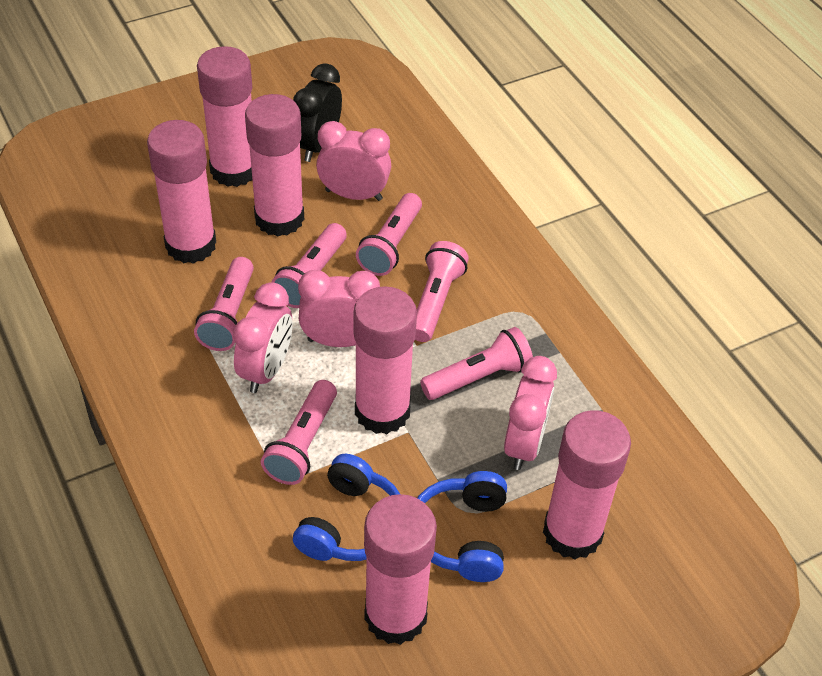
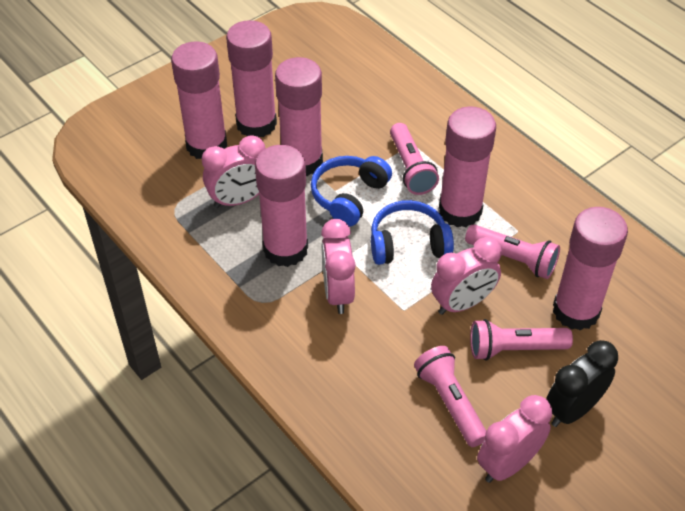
pink flashlight: 6 -> 4

